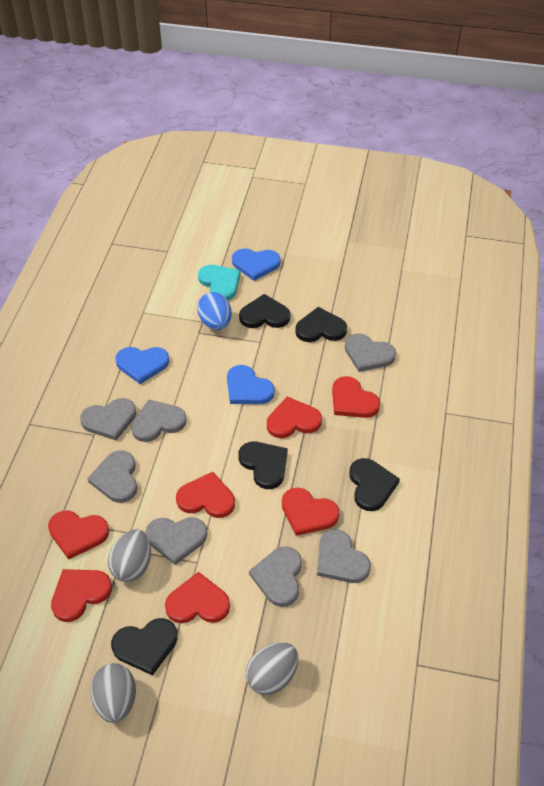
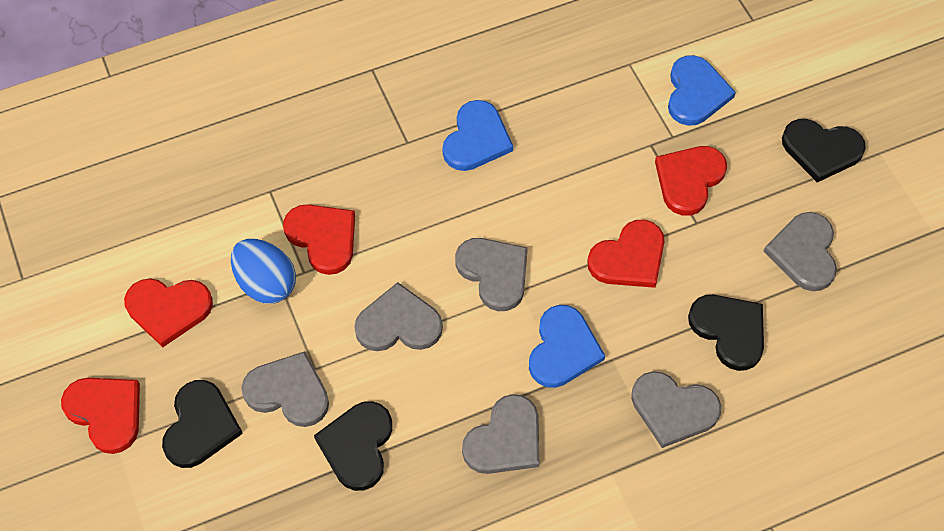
black heart: 5 -> 4
grey egg: 3 -> 0
grey heart: 7 -> 6
red heart: 7 -> 5
turquoise heart: 1 -> 0

